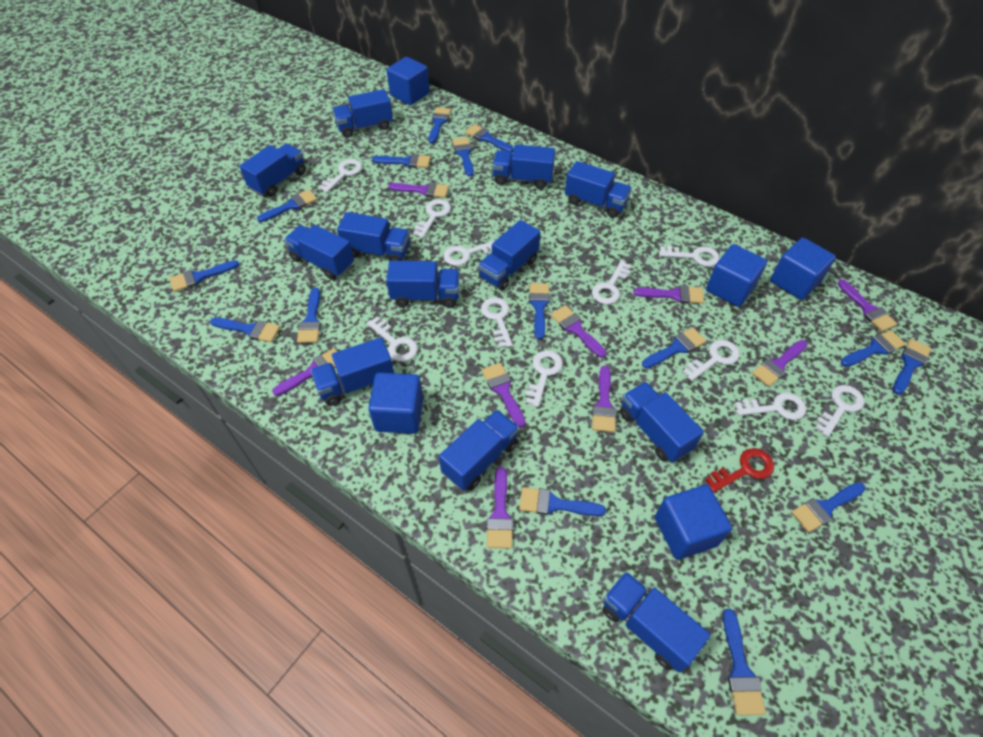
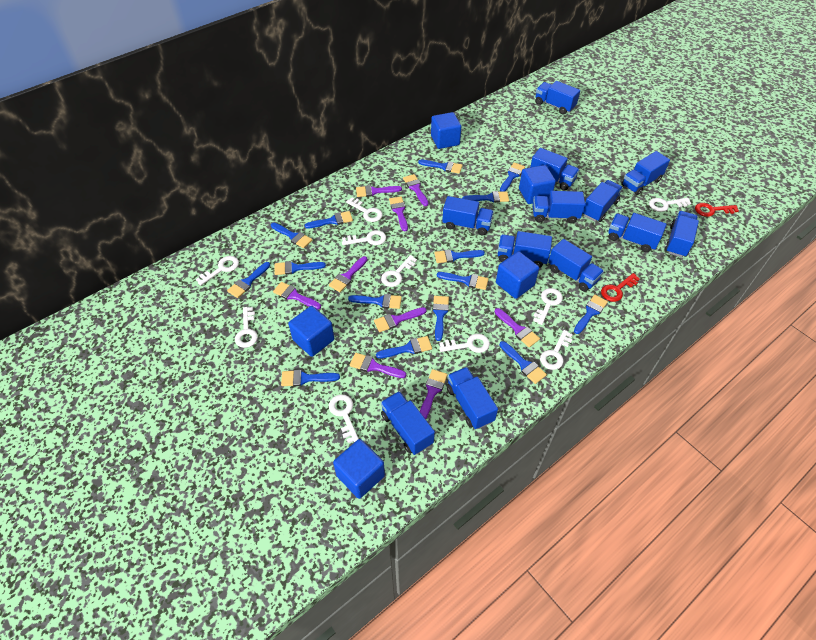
red key: 1 -> 2
white key: 11 -> 10

